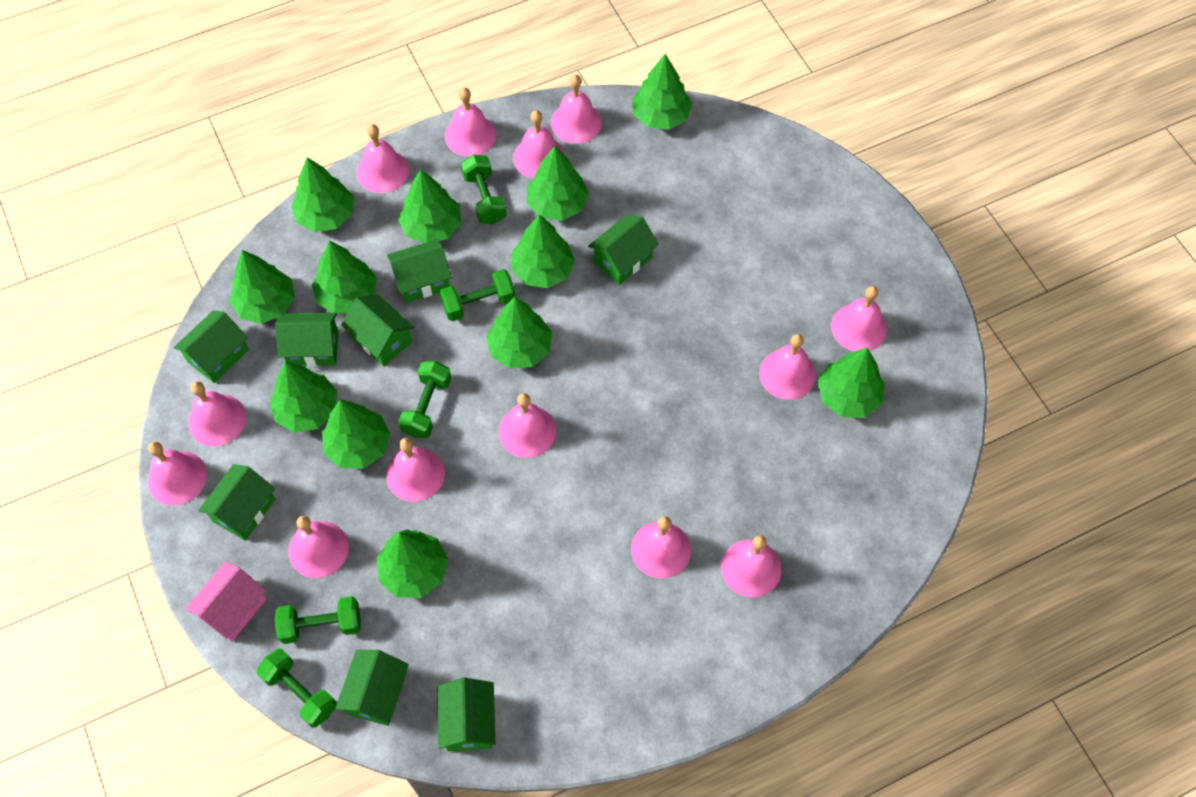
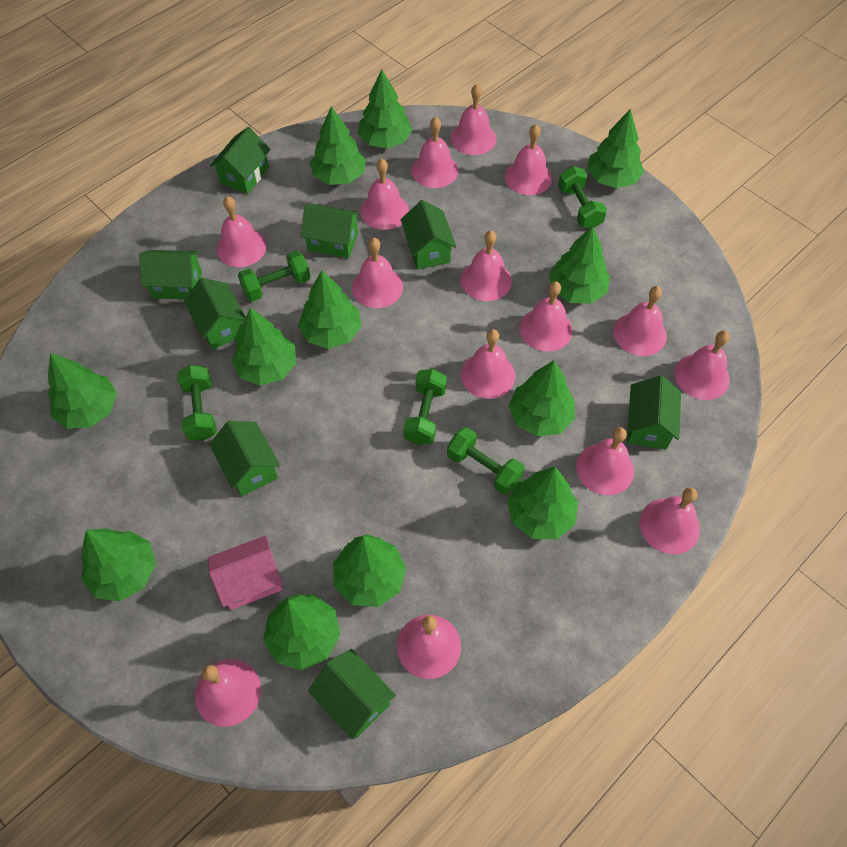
pink bell: 13 -> 15

